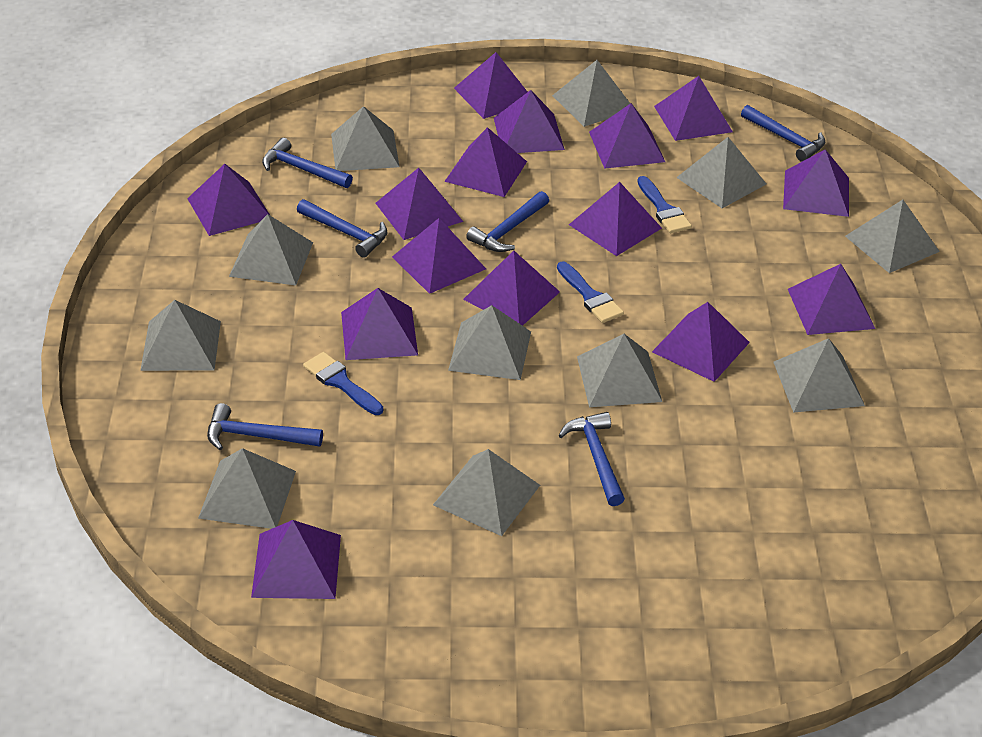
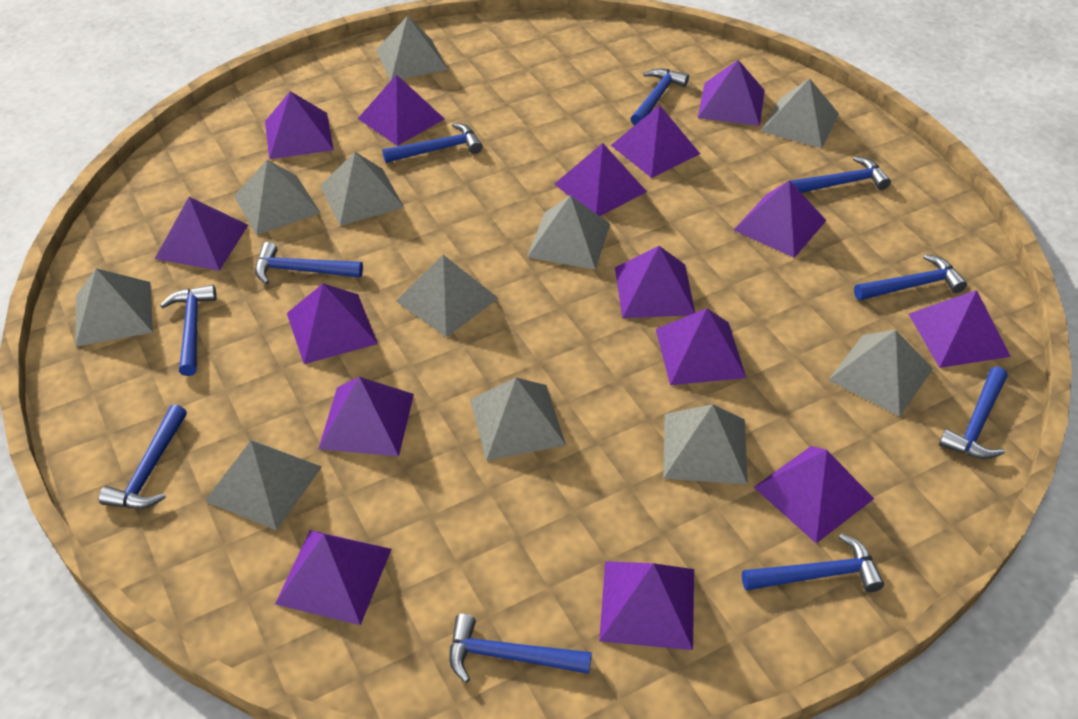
blue brush: 3 -> 0
blue hammer: 6 -> 10

